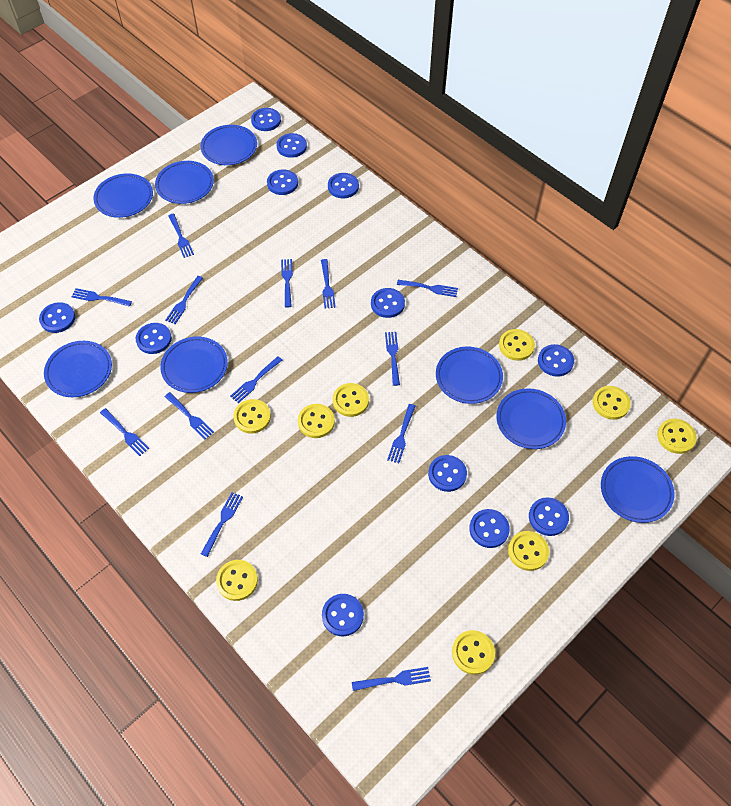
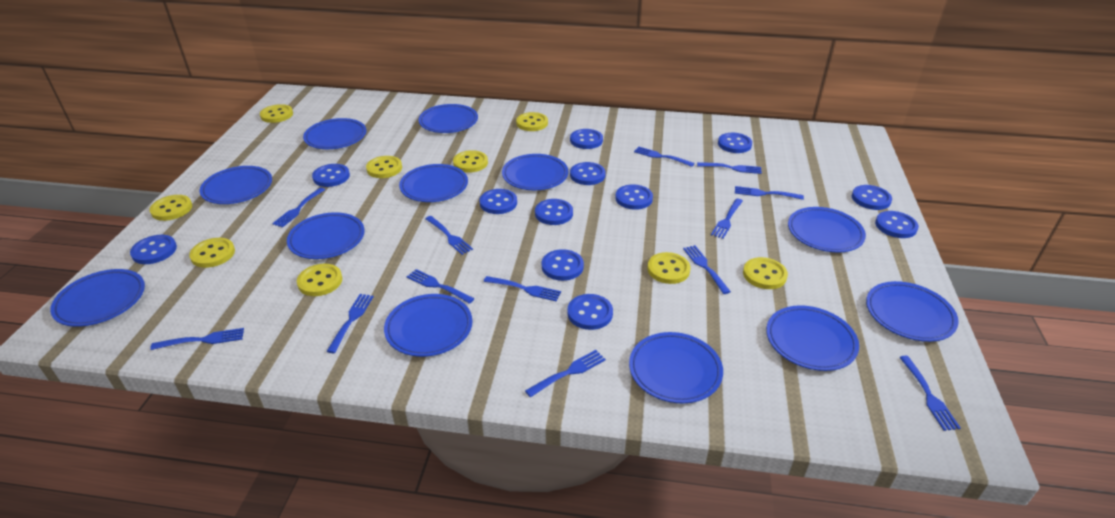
blue plate: 8 -> 12

